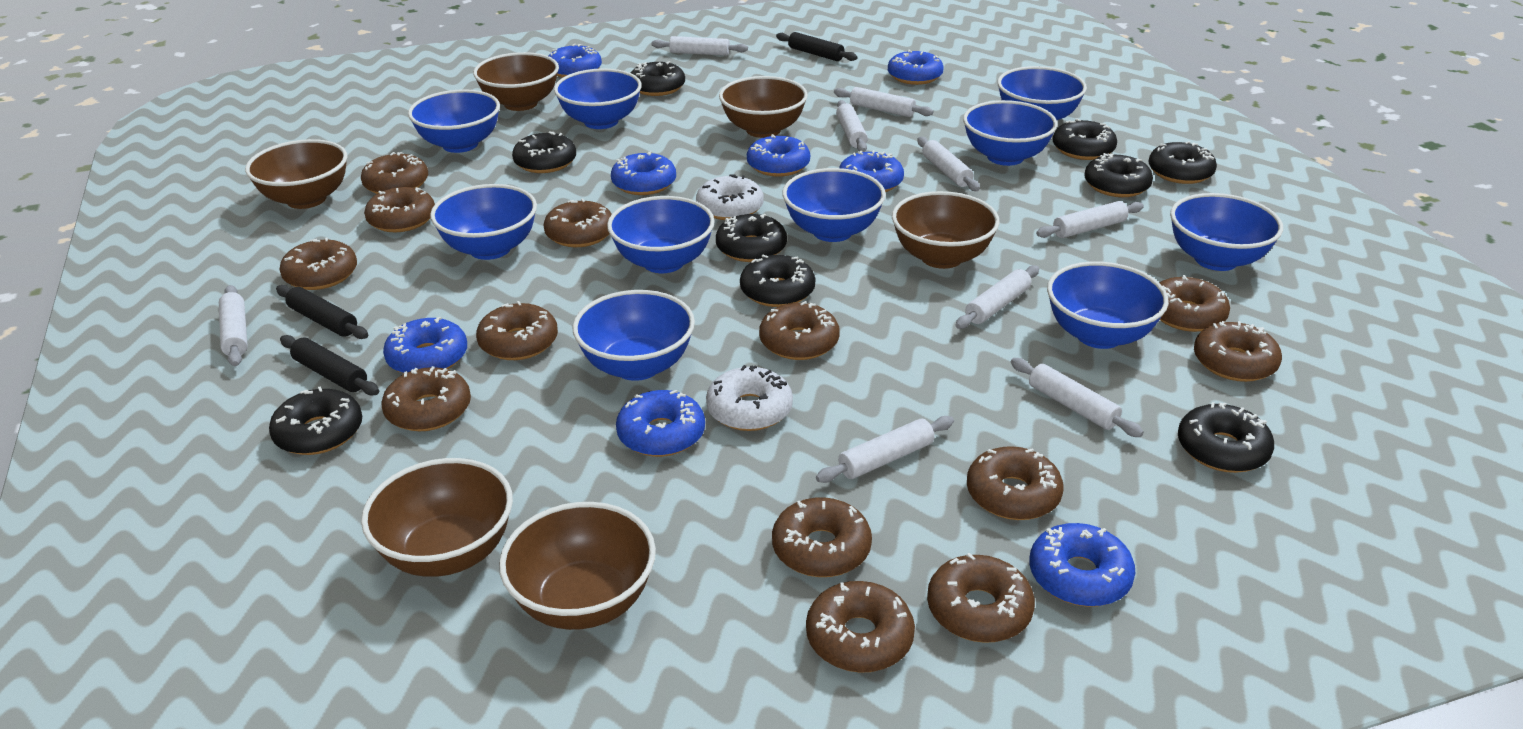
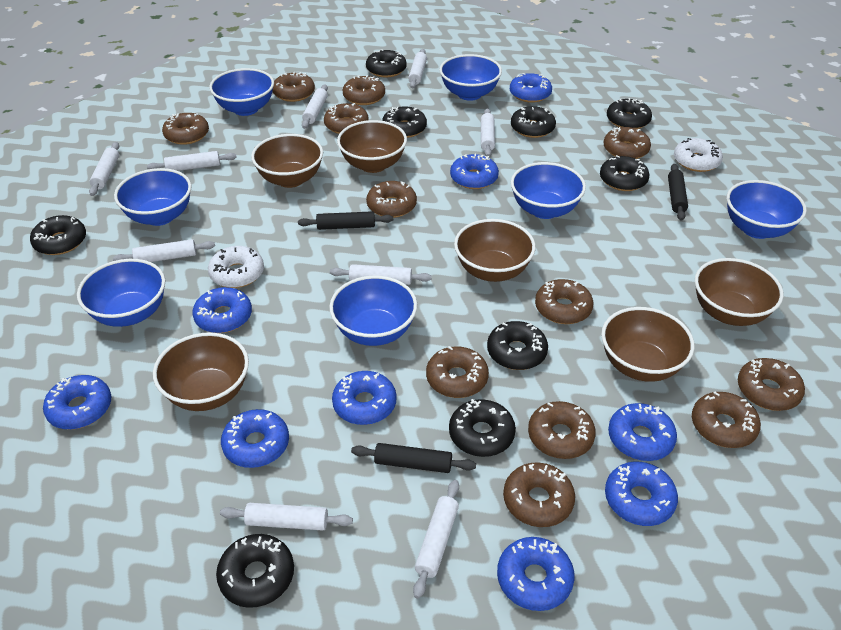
blue bowl: 10 -> 7
blue donut: 8 -> 9
brown donut: 13 -> 12

